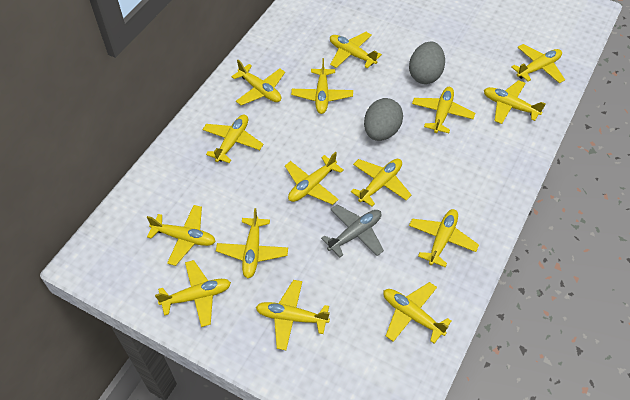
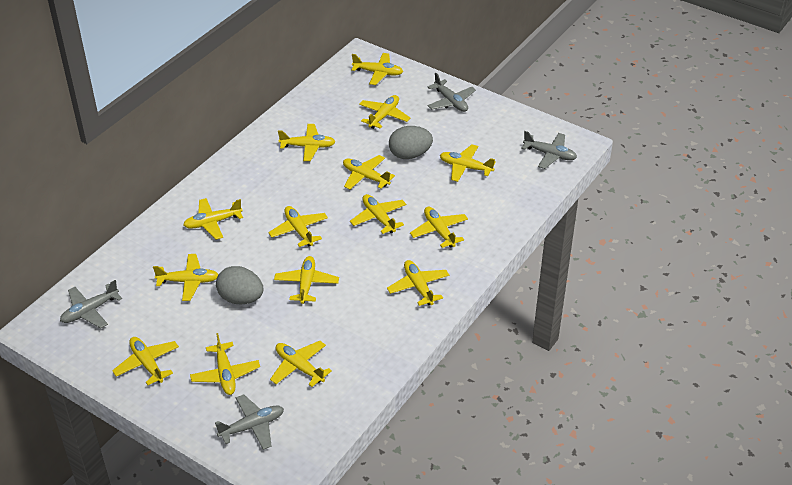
grey plane: 1 -> 4

